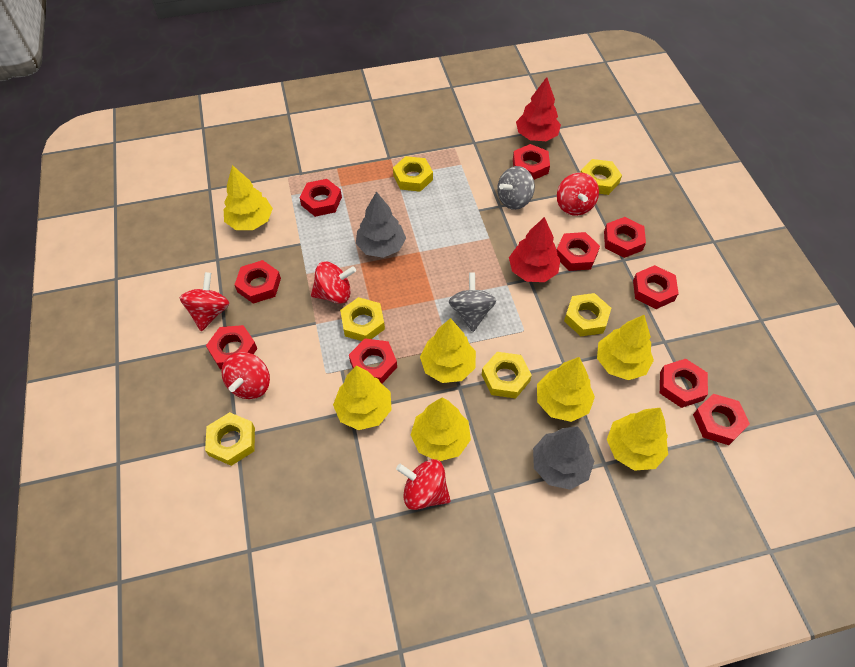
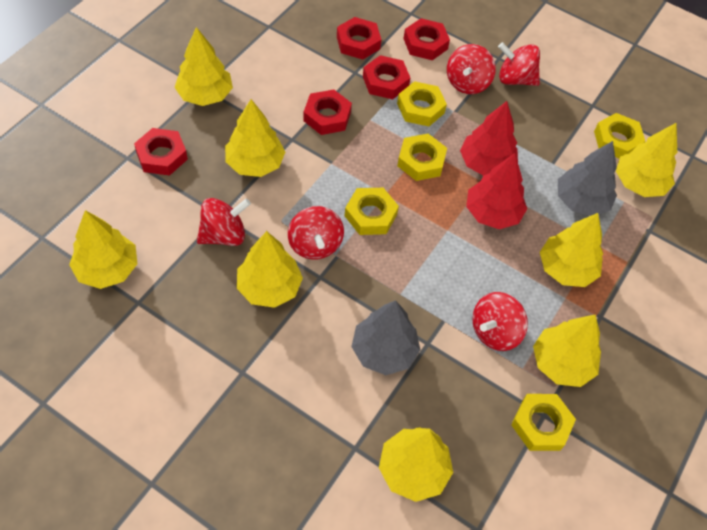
grey spinning top: 2 -> 0
red nut: 10 -> 5
yellow nut: 6 -> 5
yellow tree: 7 -> 8

